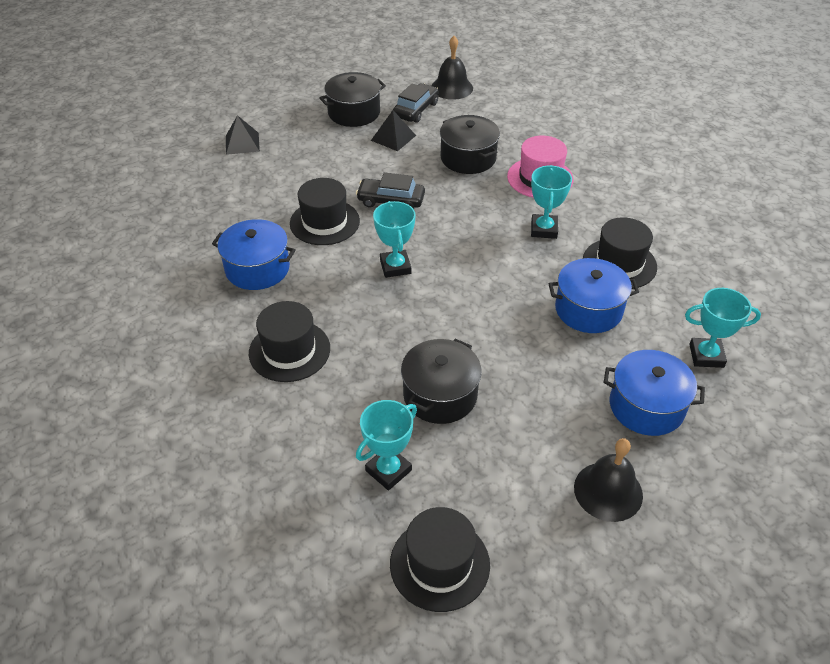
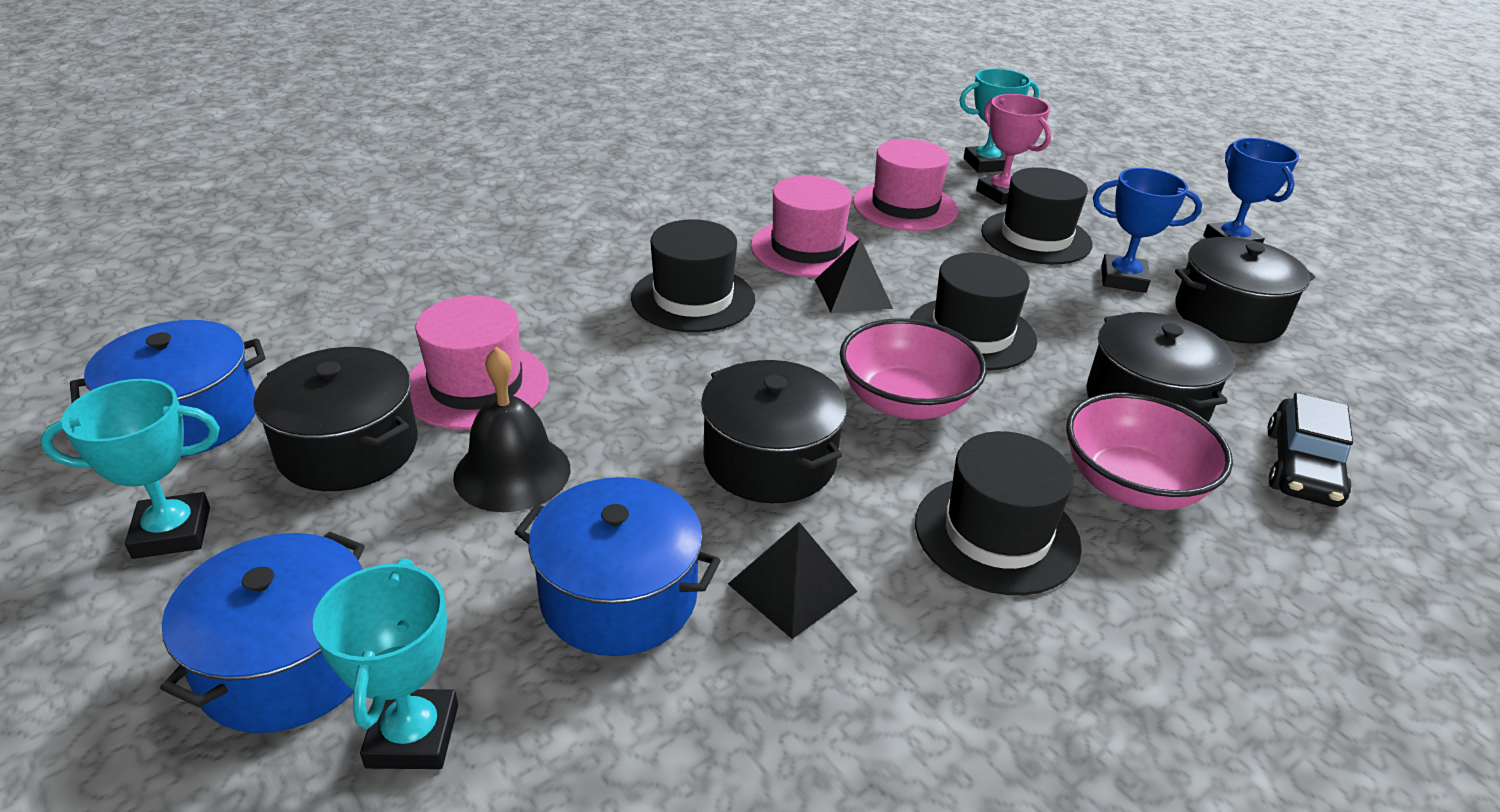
black bell: 2 -> 1
black car: 2 -> 1
black pot: 3 -> 4
blue trophy: 0 -> 2
pink bowl: 0 -> 2
pink hat: 1 -> 3
pink trophy: 0 -> 1
turquoise trophy: 4 -> 3

